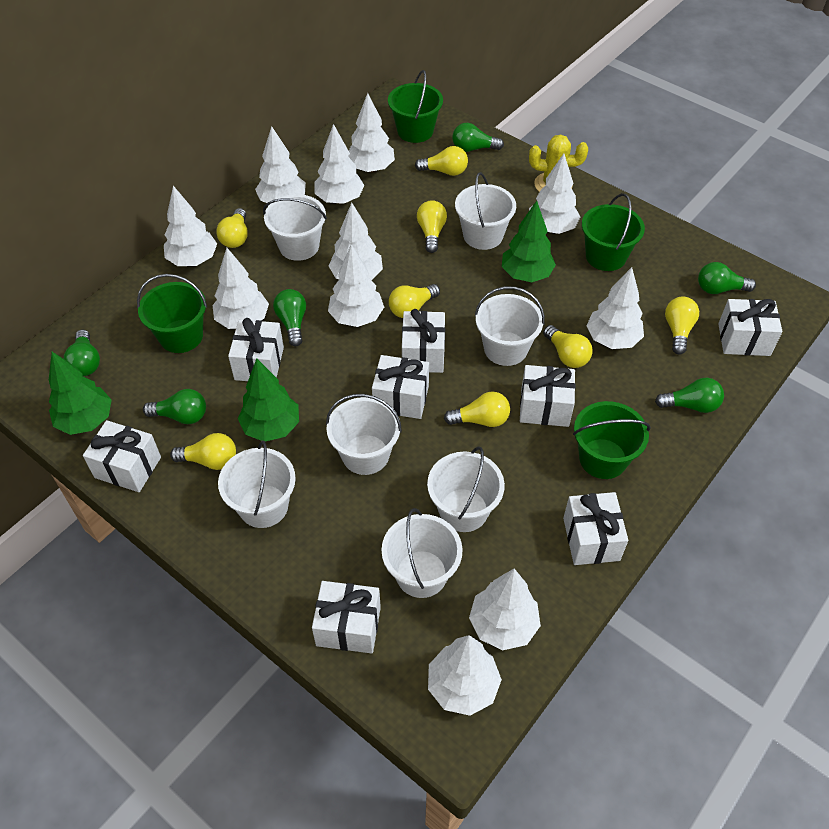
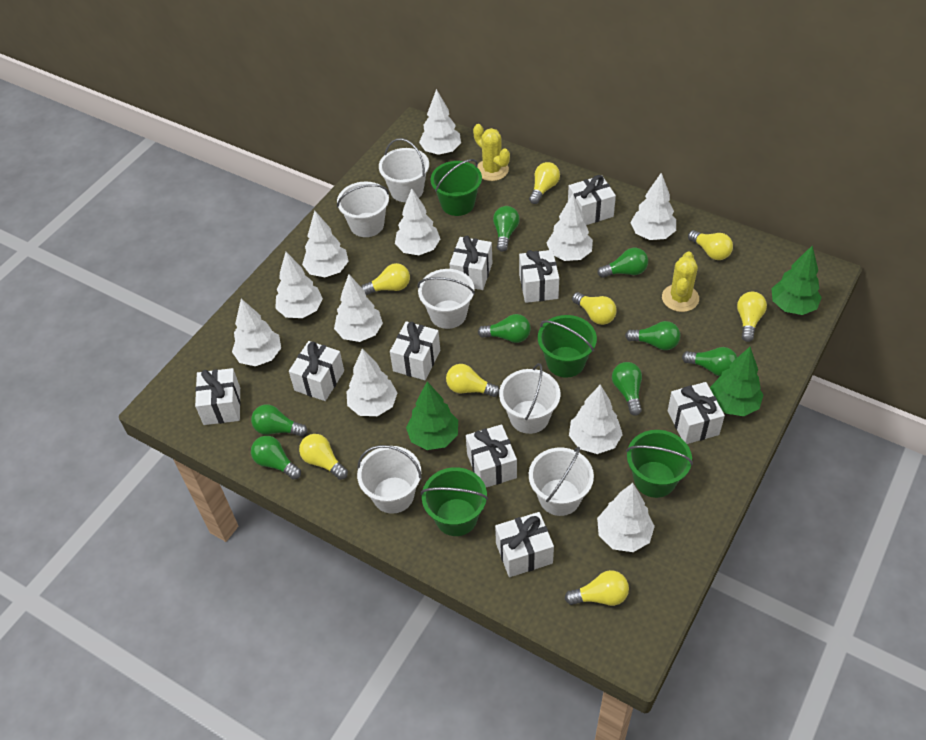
green light bulb: 6 -> 8
white bucket: 7 -> 6
white gift: 8 -> 9
yellow cactus: 1 -> 2

